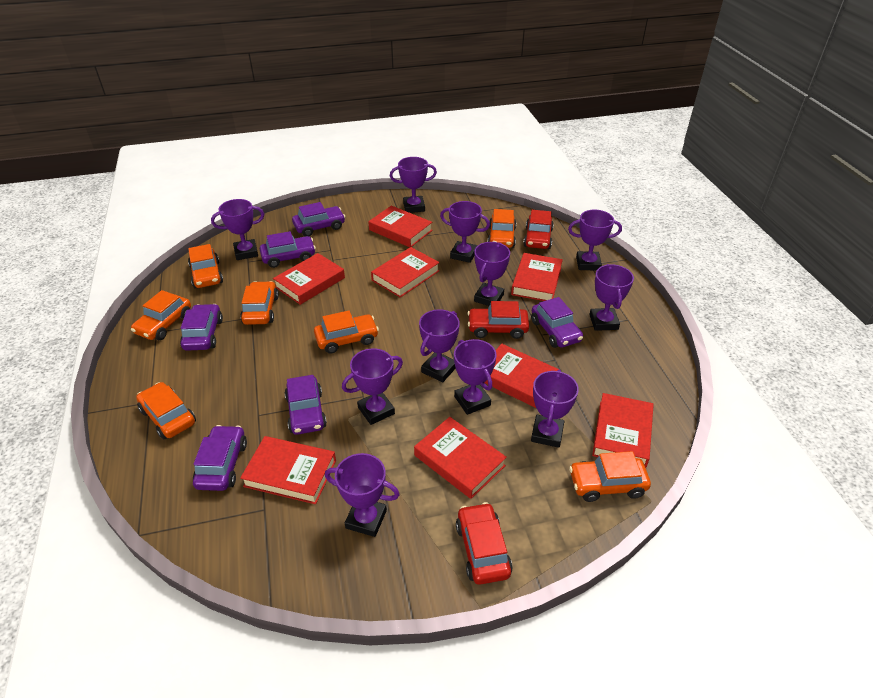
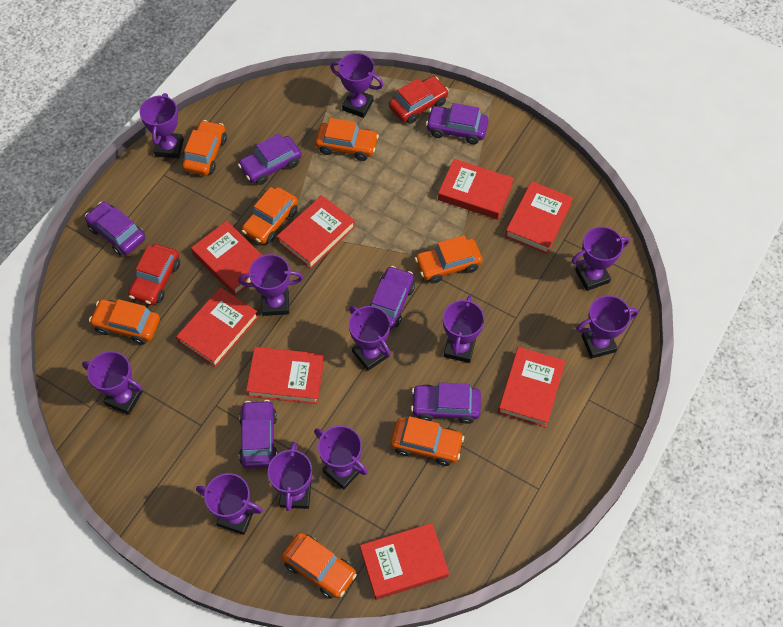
red car: 3 -> 2

